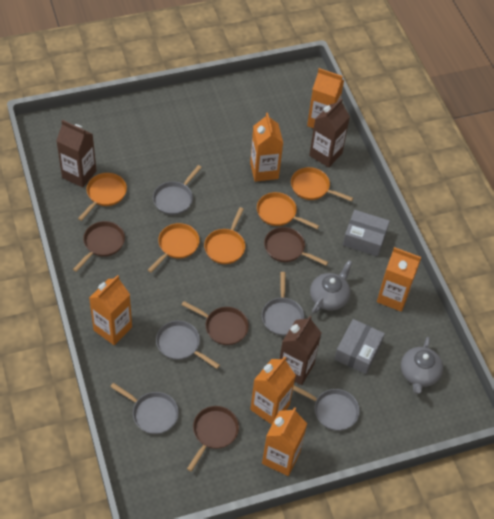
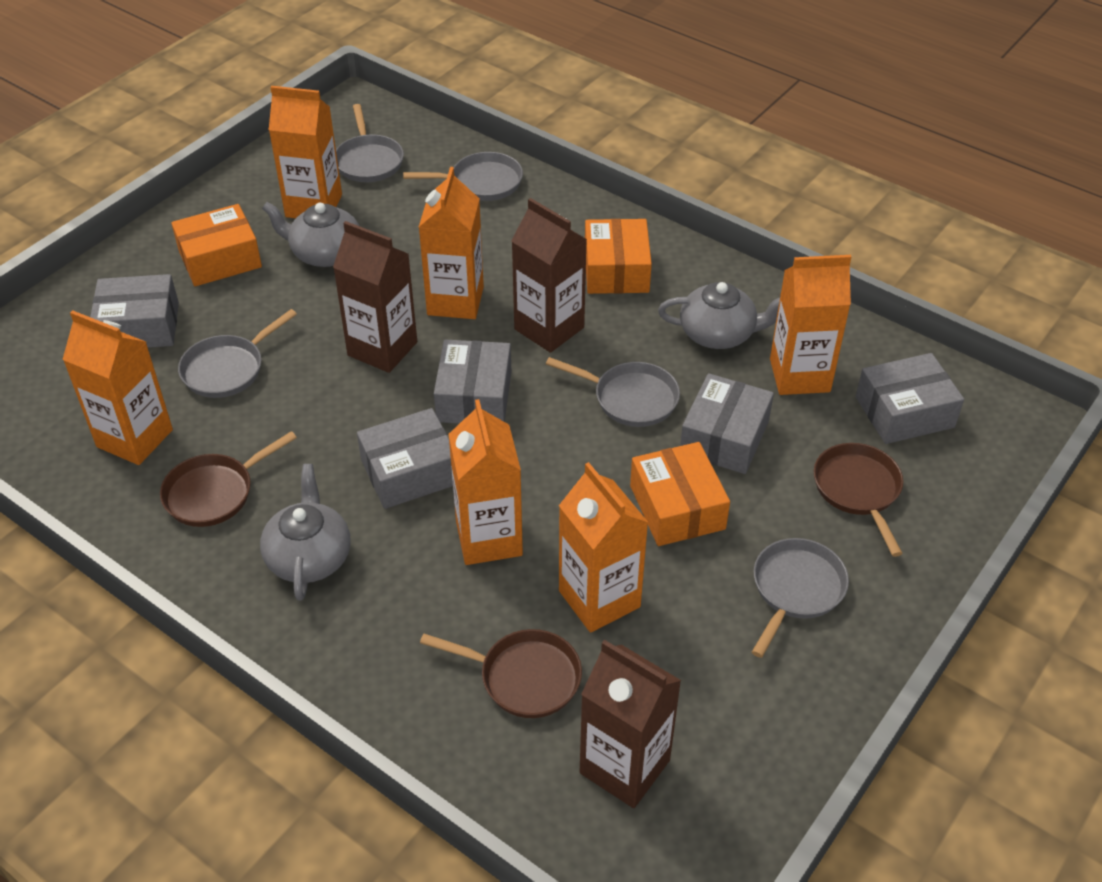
brown pan: 4 -> 3
grey box: 2 -> 5
grey teapot: 2 -> 3
orange box: 0 -> 3
orange pan: 5 -> 0

